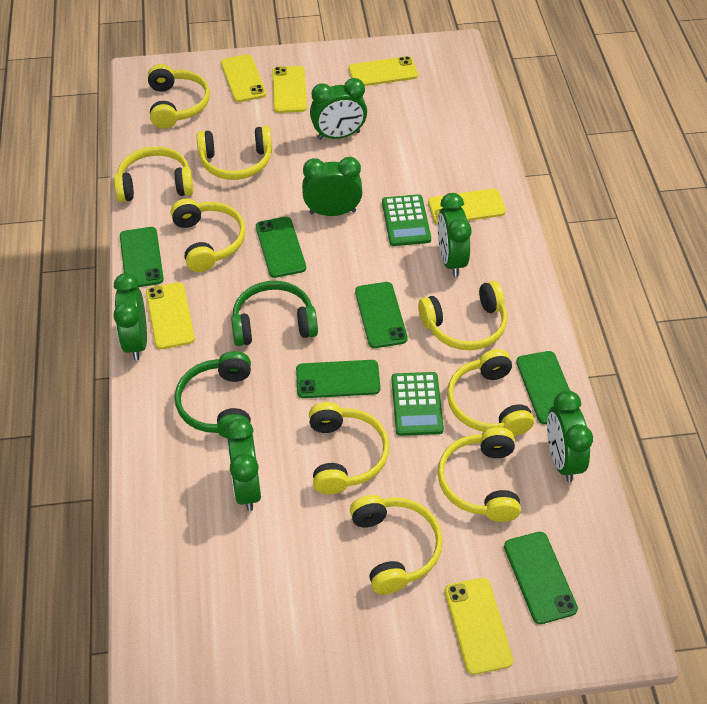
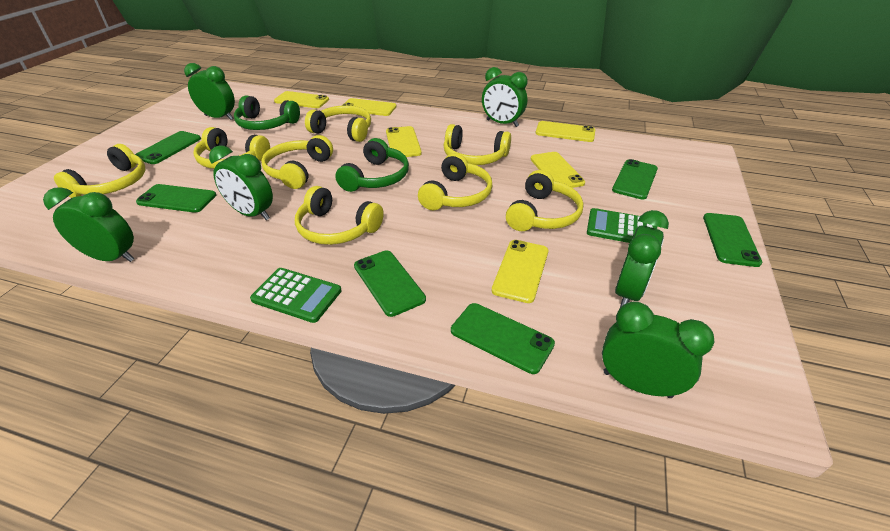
yellow headphones: 9 -> 8

